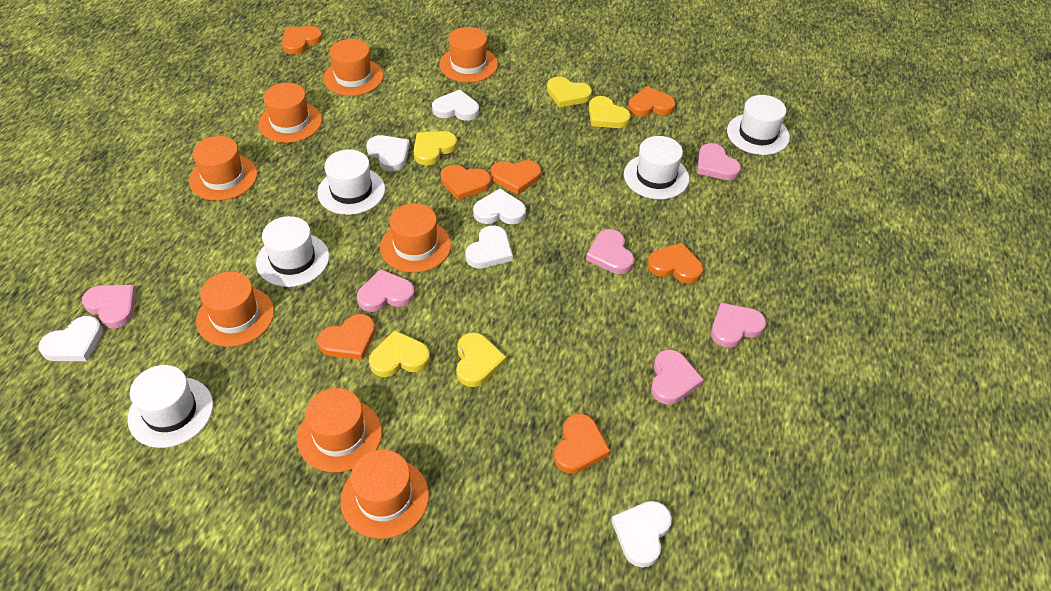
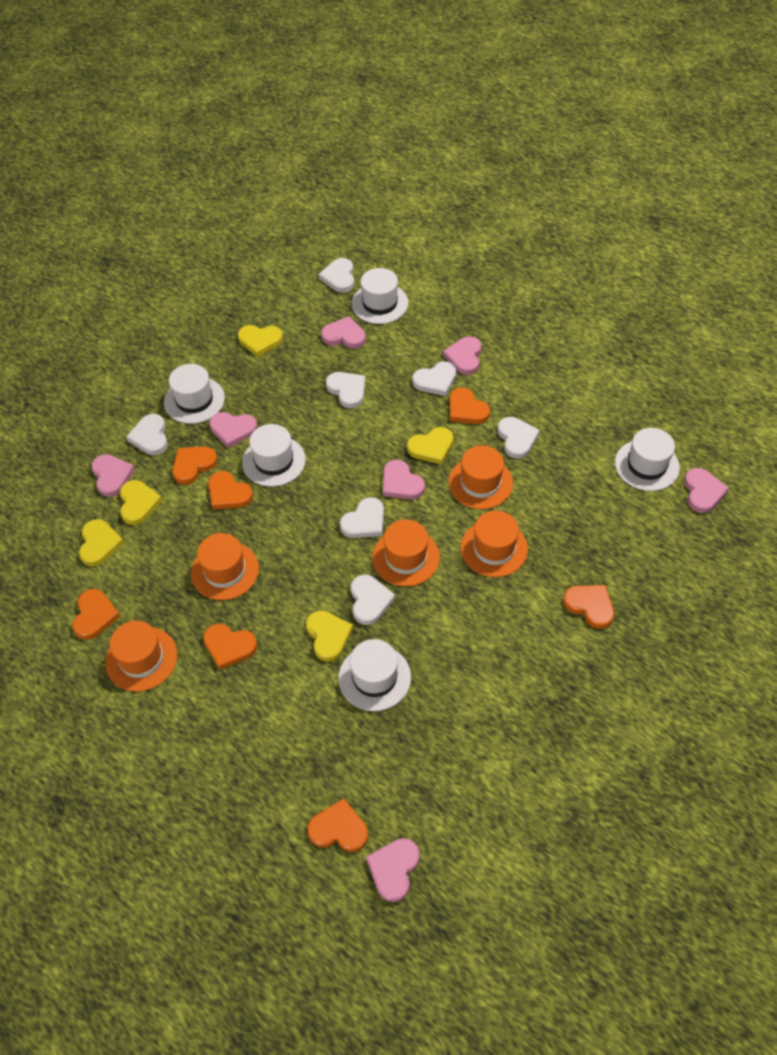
orange hat: 8 -> 5
pink heart: 6 -> 7
white heart: 6 -> 7

